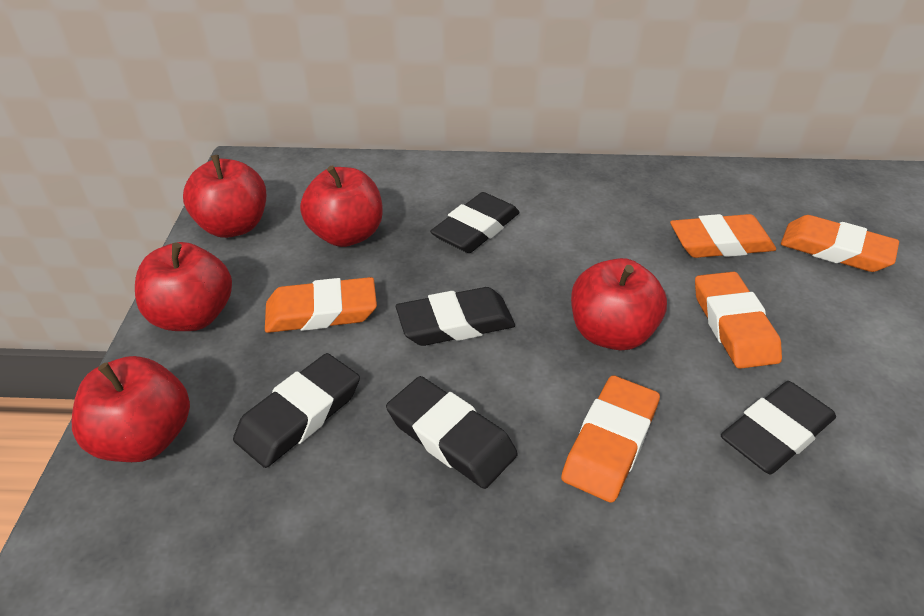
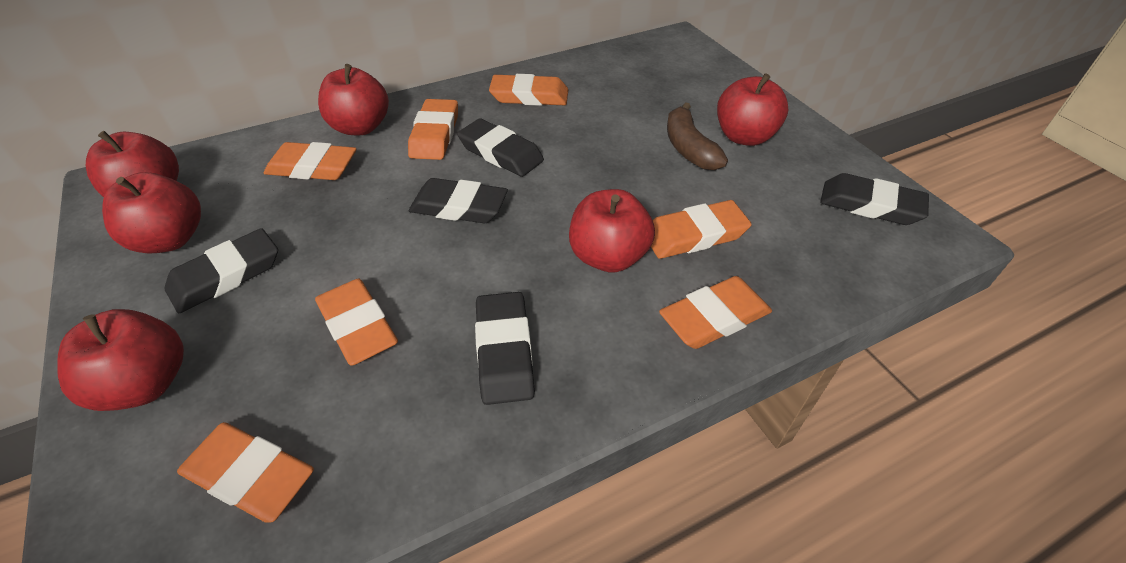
brown banana: 0 -> 1
orange eraser: 5 -> 7
red apple: 5 -> 6

